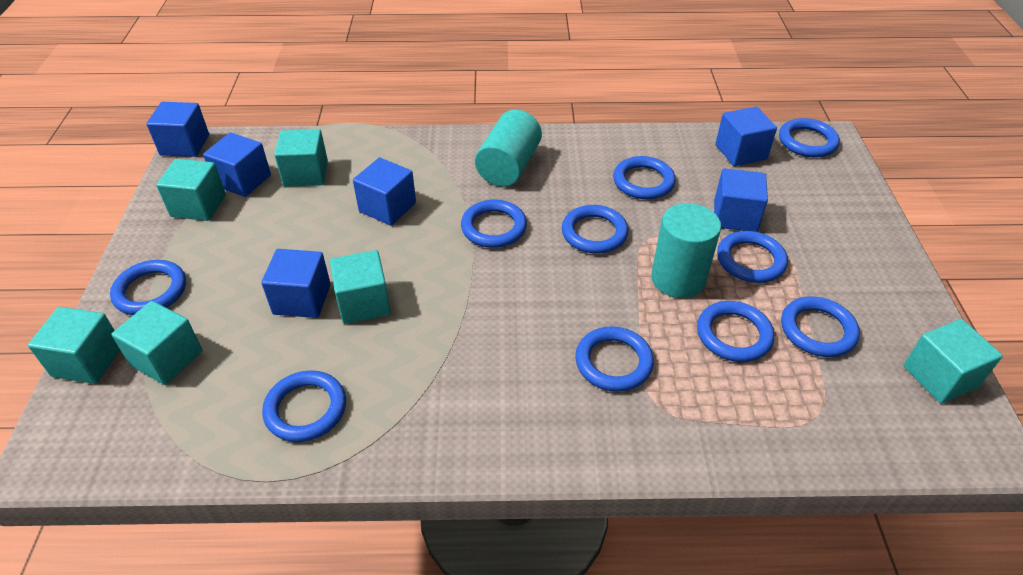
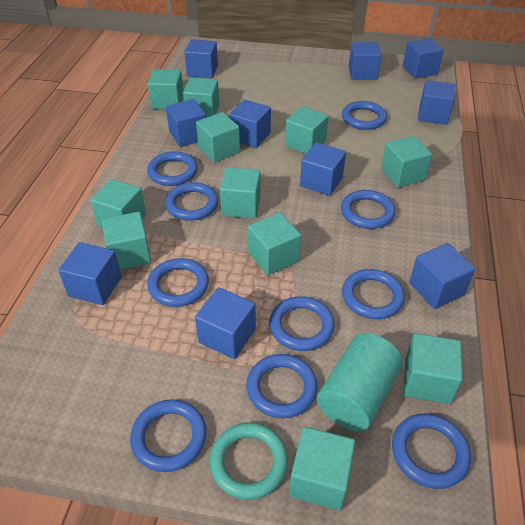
blue cube: 6 -> 10
turquoise cube: 6 -> 11
turquoise cylinder: 2 -> 1
turquoise ring: 0 -> 1

